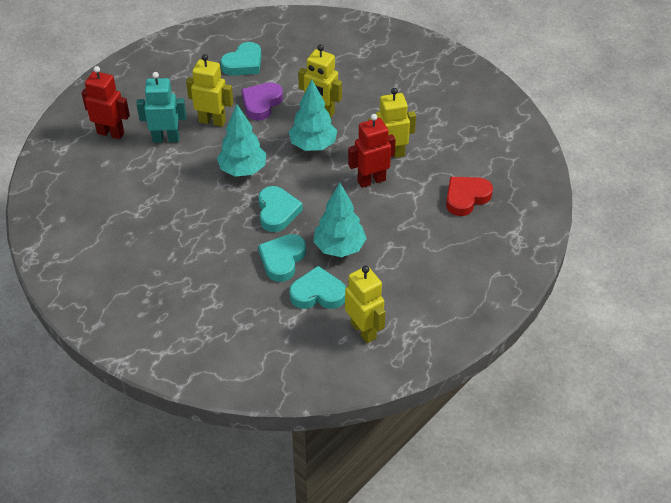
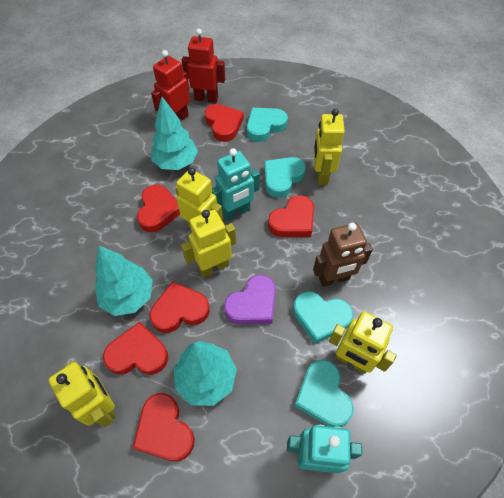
brown robot: 0 -> 1
red heart: 1 -> 6
turquoise robot: 1 -> 2
yellow robot: 4 -> 5

